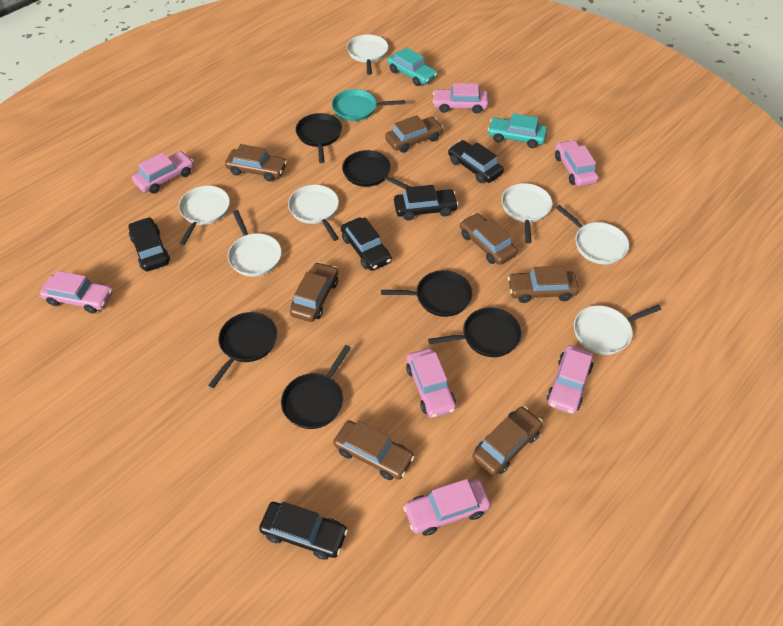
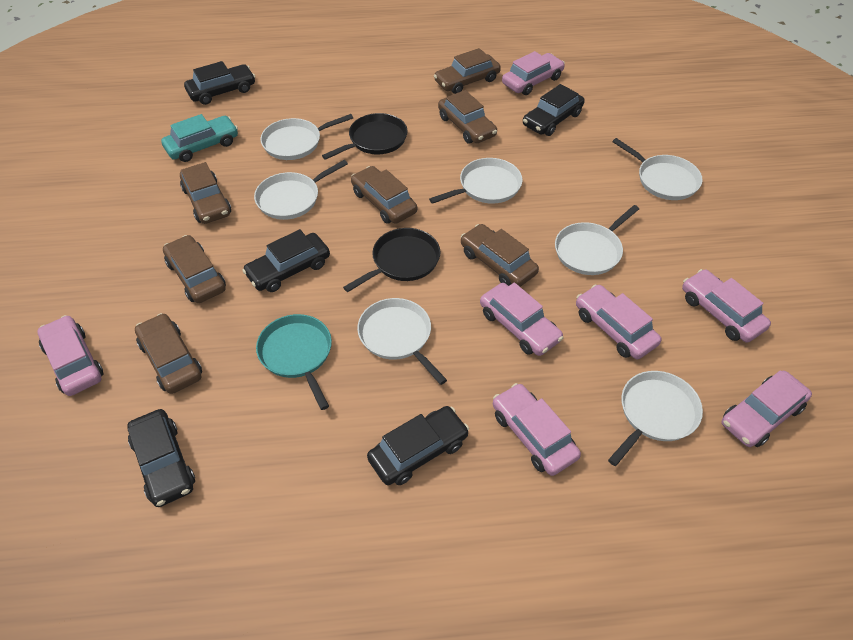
black pan: 6 -> 2
turquoise car: 2 -> 1

